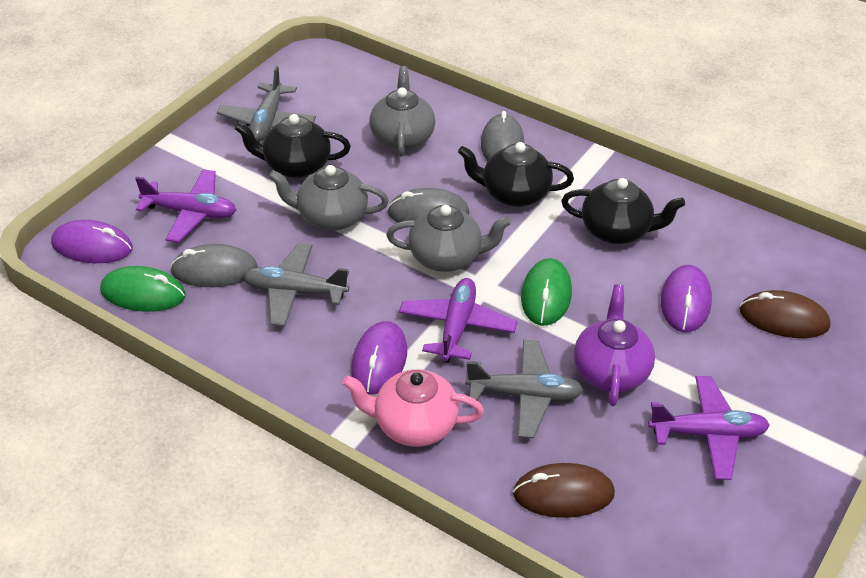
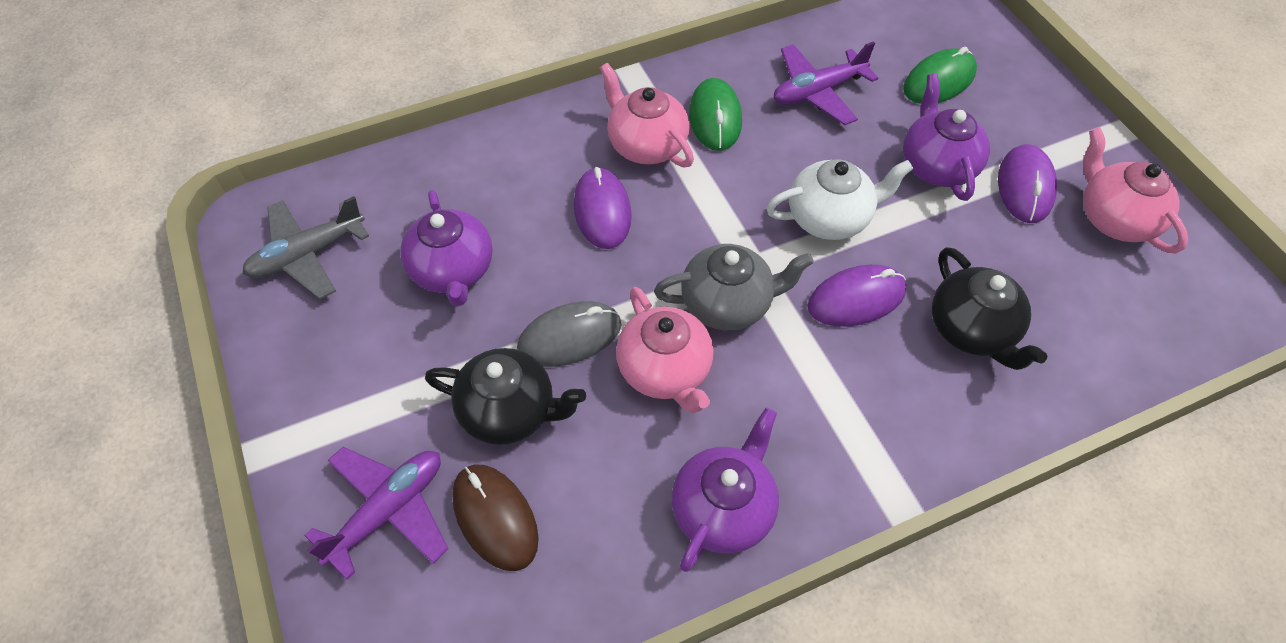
black teapot: 3 -> 2
brown mouse: 2 -> 1
grey mouse: 3 -> 1
grey plane: 3 -> 1
grey teapot: 3 -> 1
pink teapot: 1 -> 3
purple plane: 3 -> 2
purple teapot: 1 -> 3
white teapot: 0 -> 1

